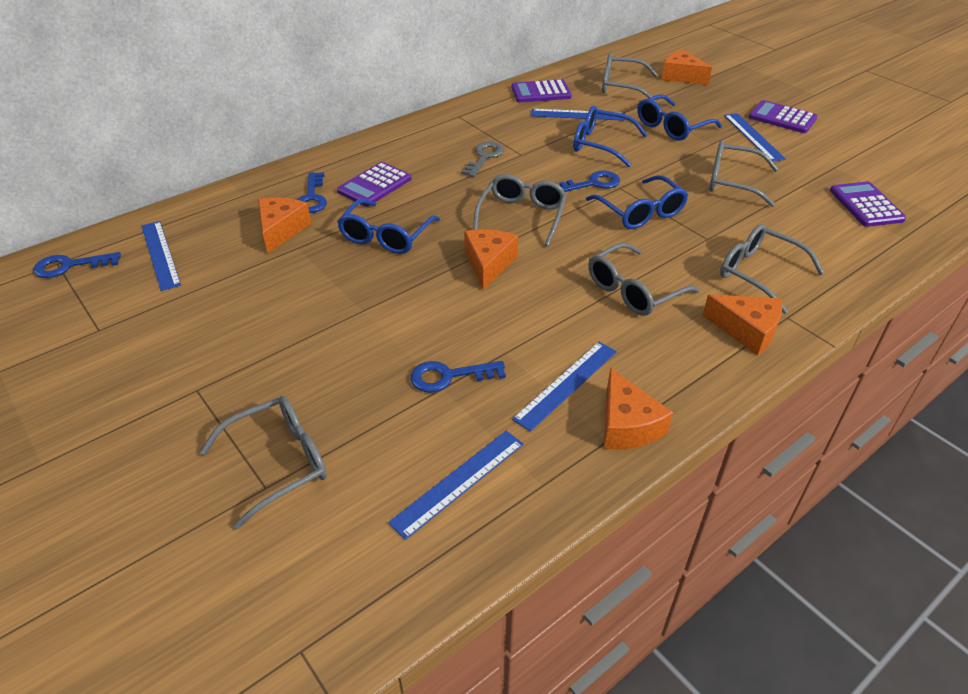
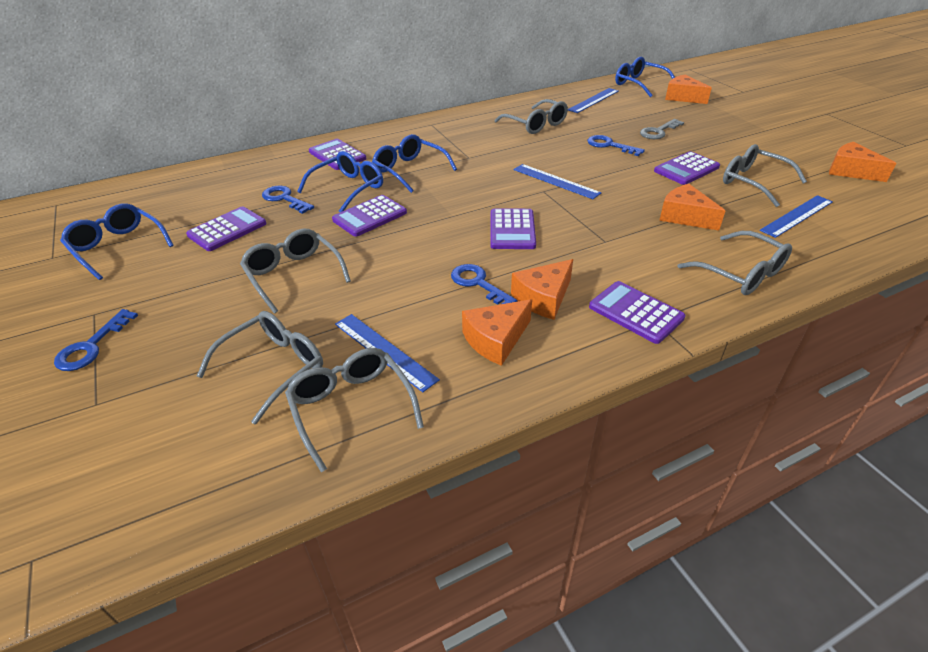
blue ruler: 5 -> 4
purple calculator: 4 -> 6

